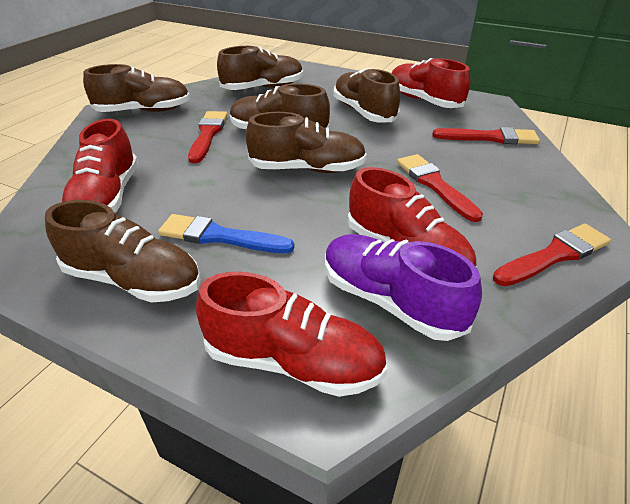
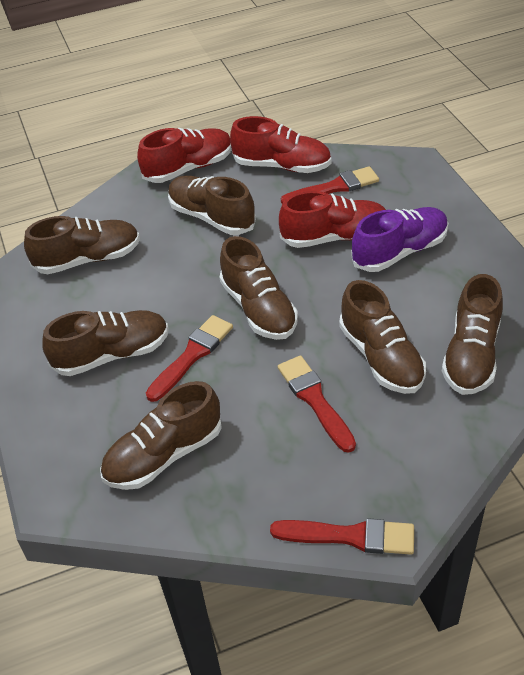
blue brush: 1 -> 0
brown shoe: 6 -> 7
red shoe: 4 -> 3

